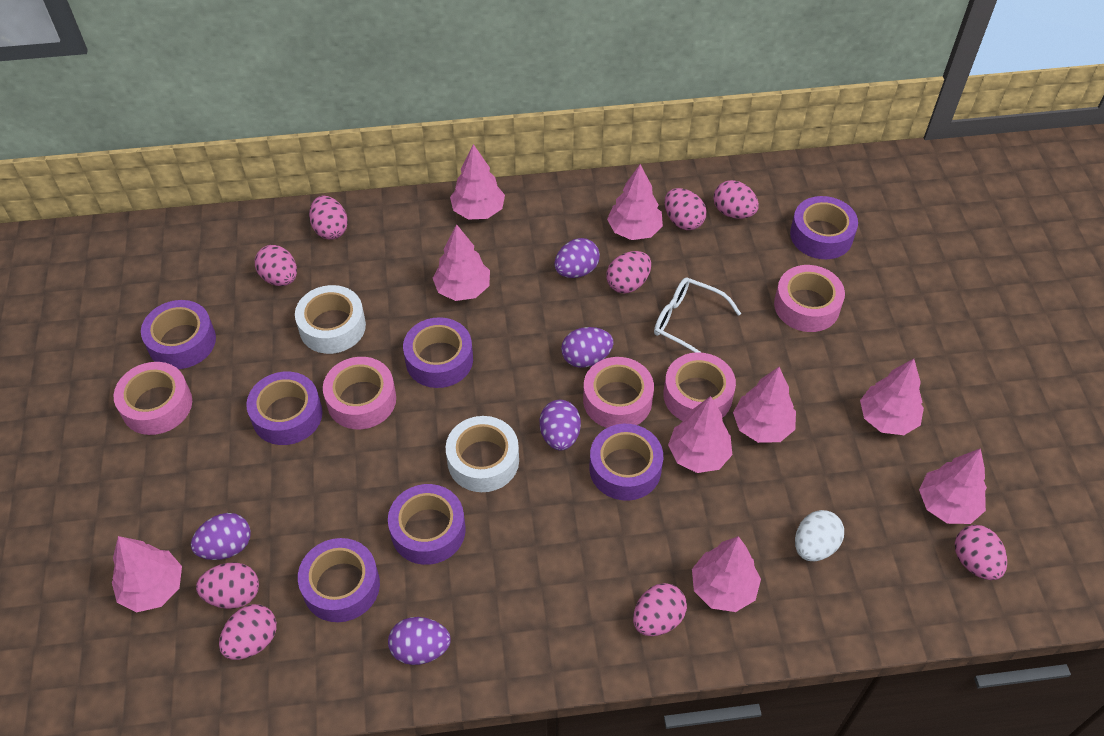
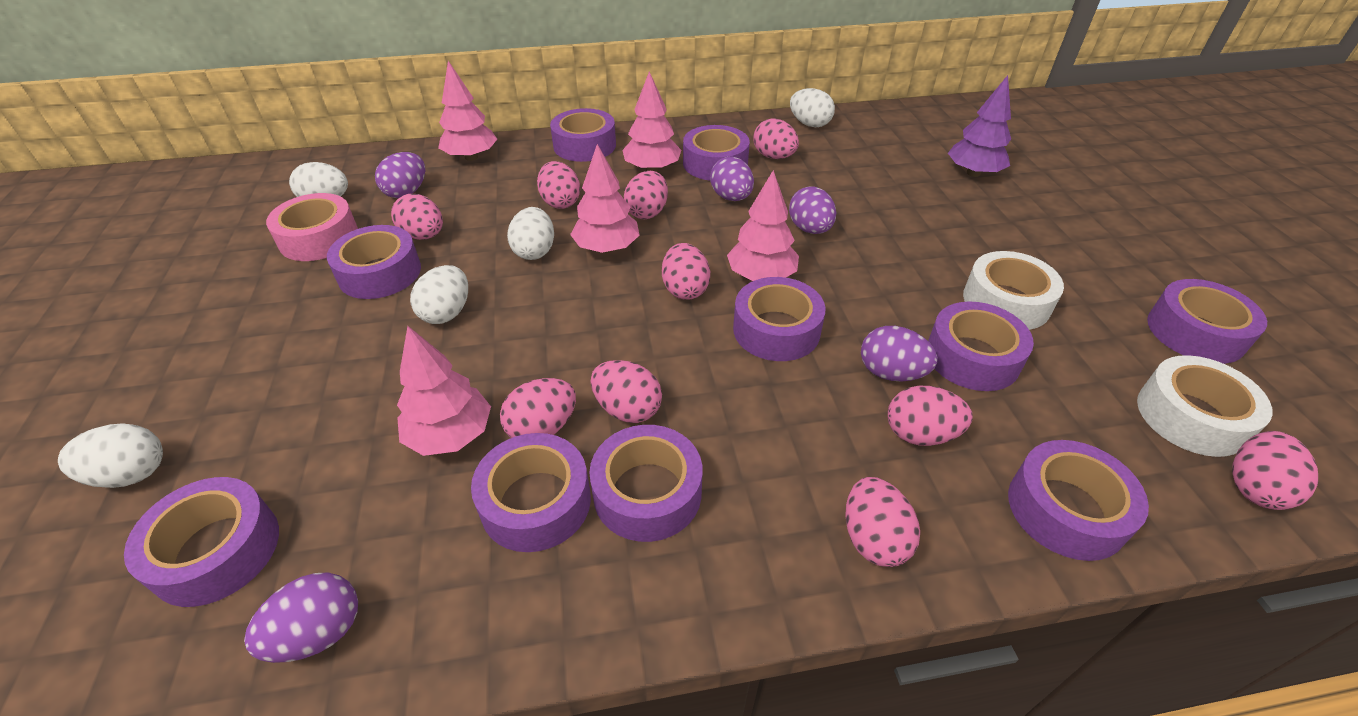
pink egg: 9 -> 10
pink tape: 5 -> 1
pink tree: 9 -> 5
purple tape: 7 -> 10
purple tree: 0 -> 1
white egg: 1 -> 5
white glasses: 1 -> 0

